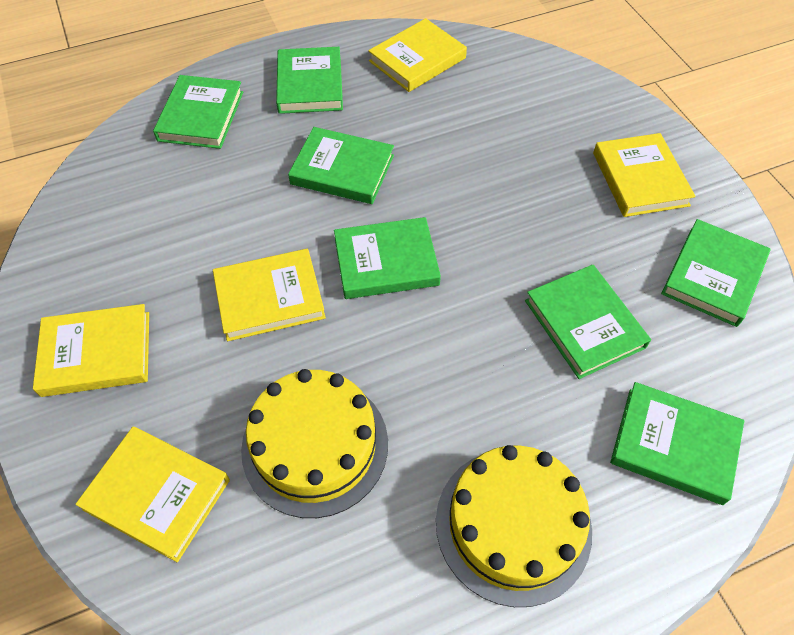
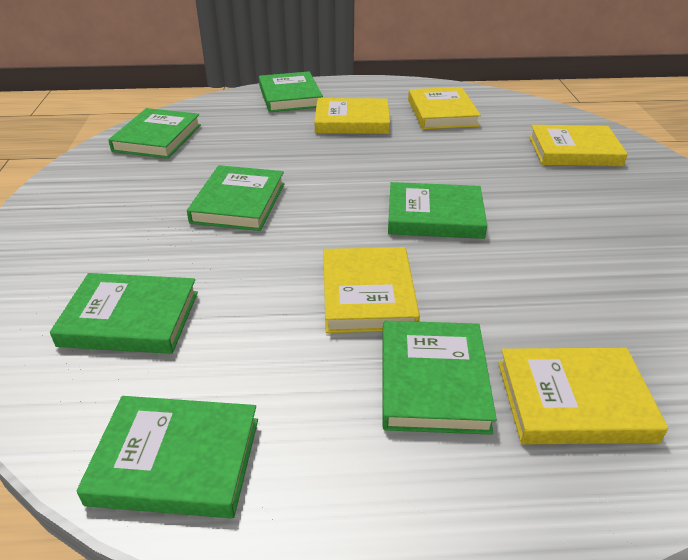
yellow cake: 2 -> 0

